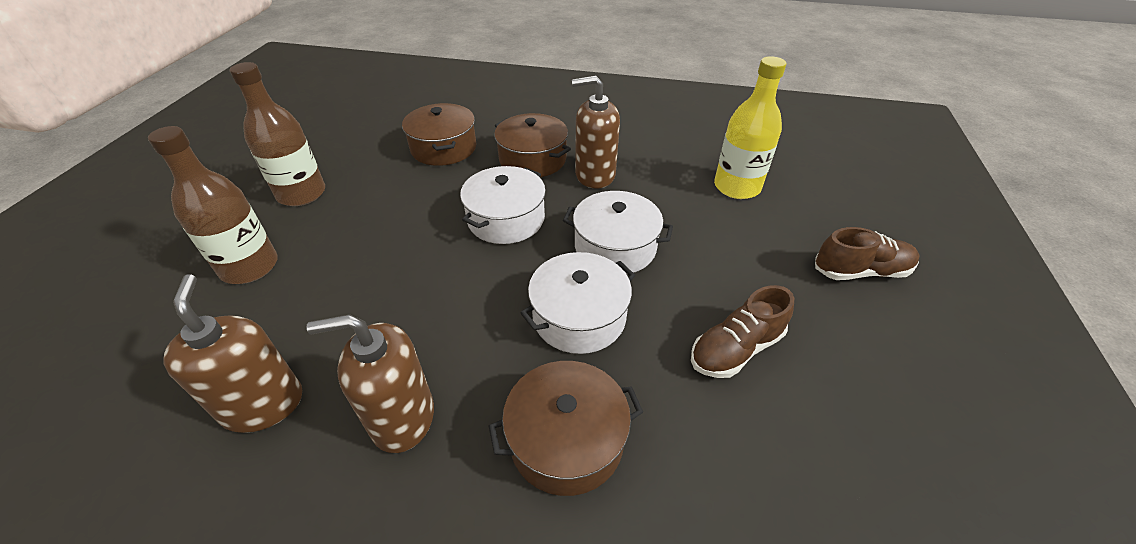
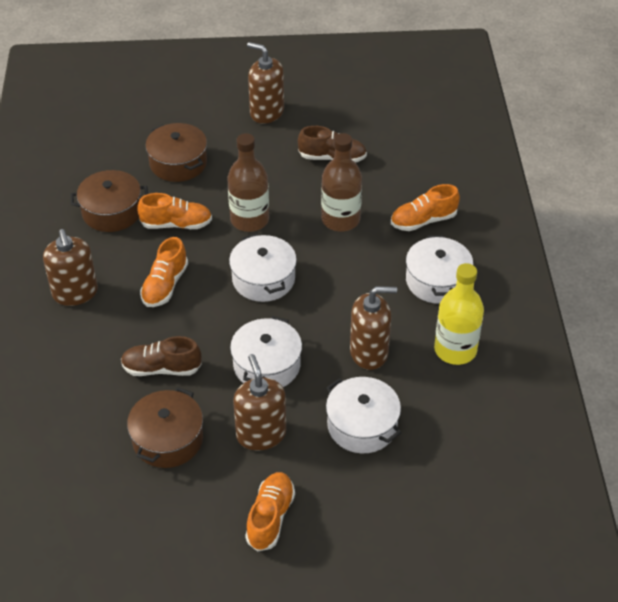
brown soap dispenser: 3 -> 4
orange shoe: 0 -> 4
white pot: 3 -> 4

